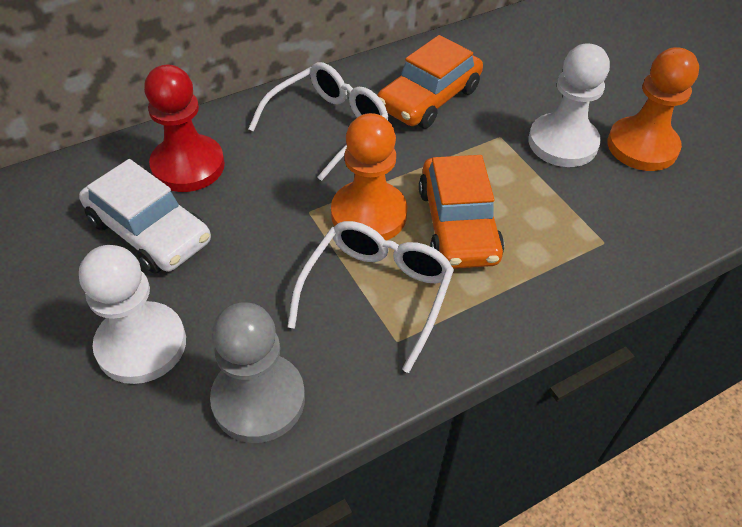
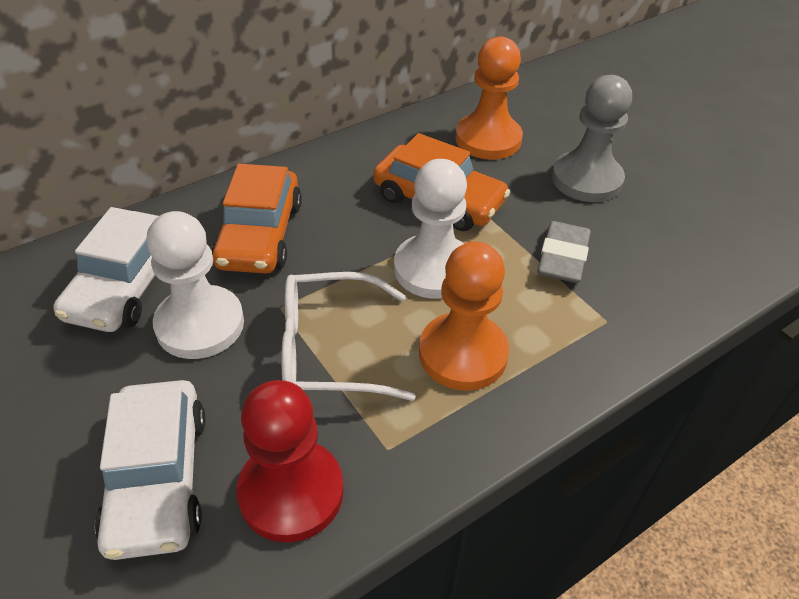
grey eraser: 0 -> 1
white car: 1 -> 2
white glasses: 2 -> 1

